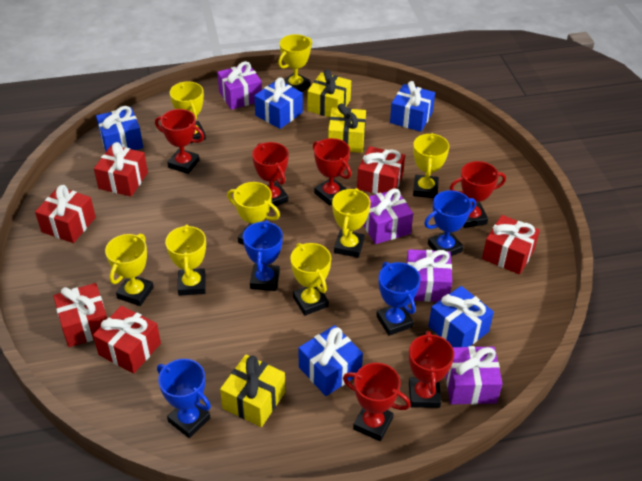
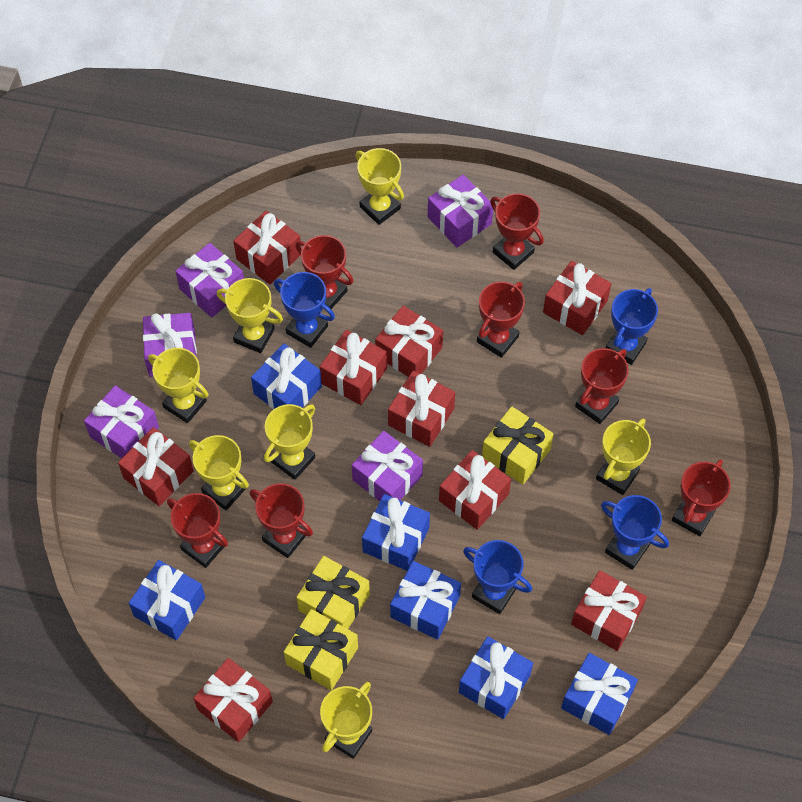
blue gift: 5 -> 6
purple gift: 4 -> 5
red gift: 6 -> 9
red trophy: 6 -> 7
yellow trophy: 8 -> 7

